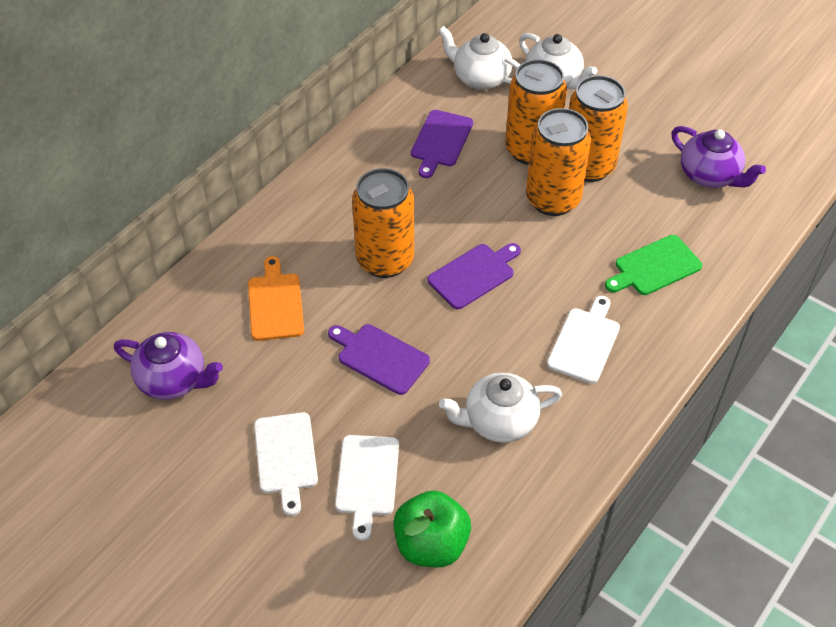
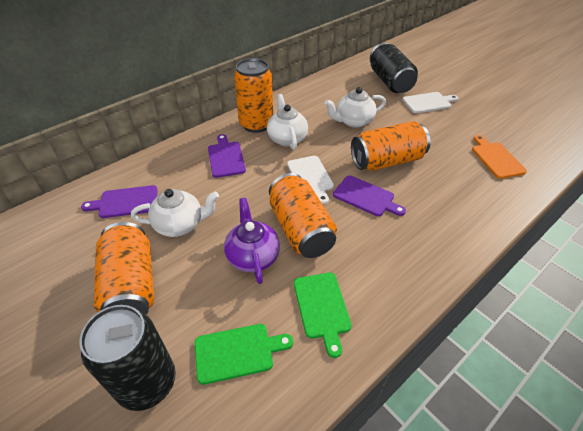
black can: 0 -> 2
green apple: 1 -> 0
green cutting board: 1 -> 2
purple teapot: 2 -> 1
white cutting board: 3 -> 2

